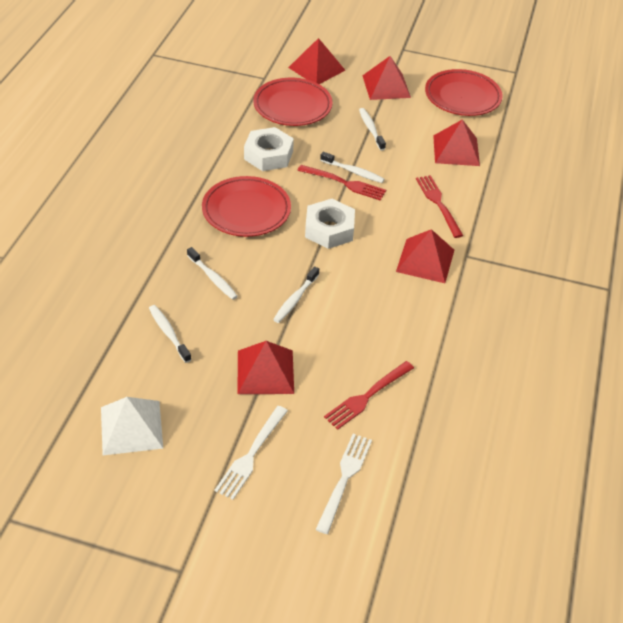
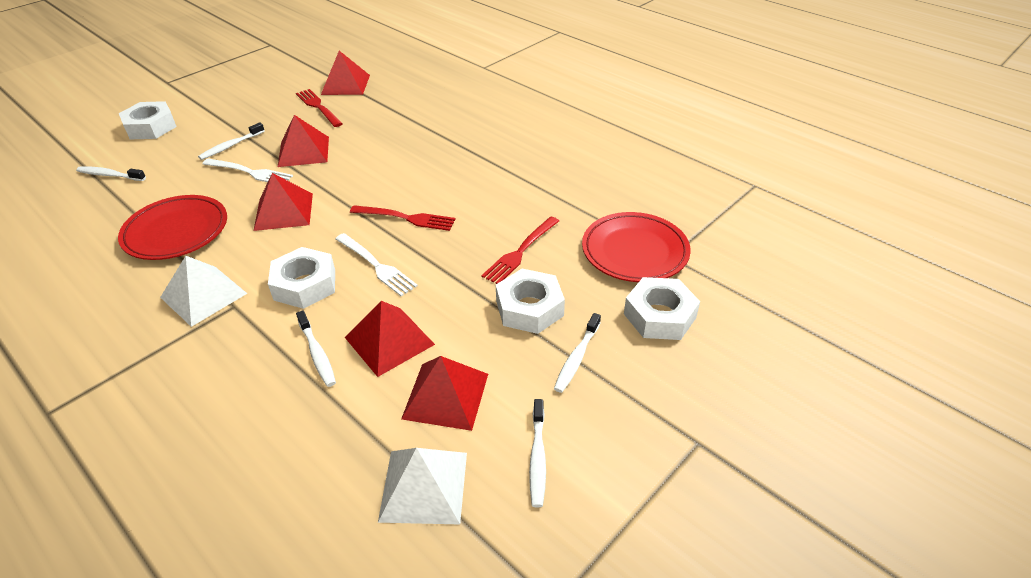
red plate: 3 -> 2
white nut: 2 -> 4
white pyramid: 1 -> 2

